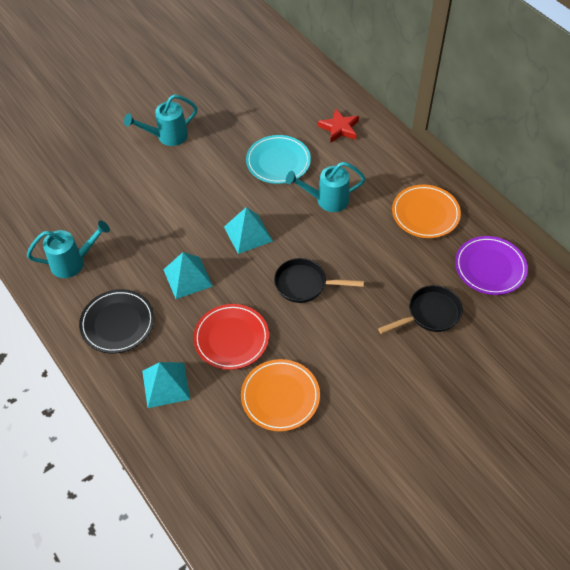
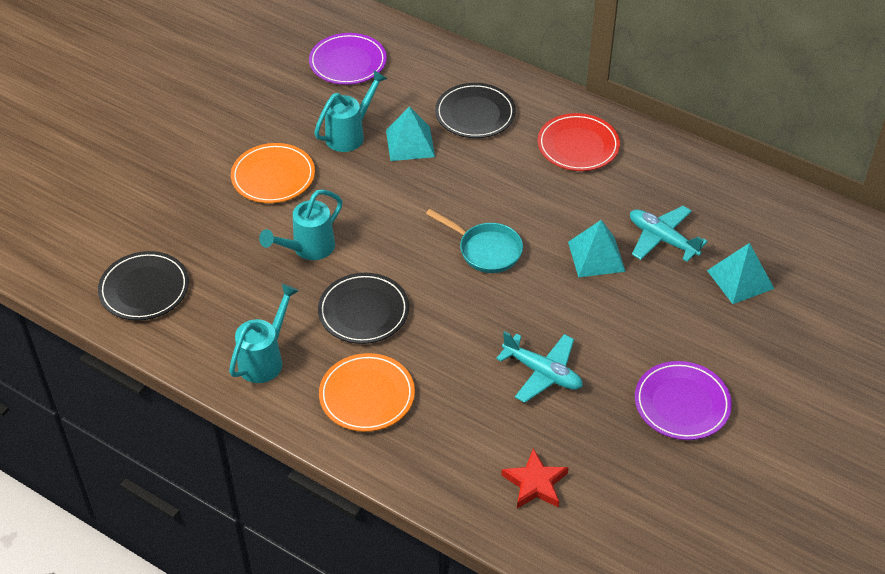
black pan: 2 -> 0
black plate: 1 -> 3
purple plate: 1 -> 2
turquoise pan: 0 -> 1
turquoise plane: 0 -> 2
turquoise plate: 1 -> 0

